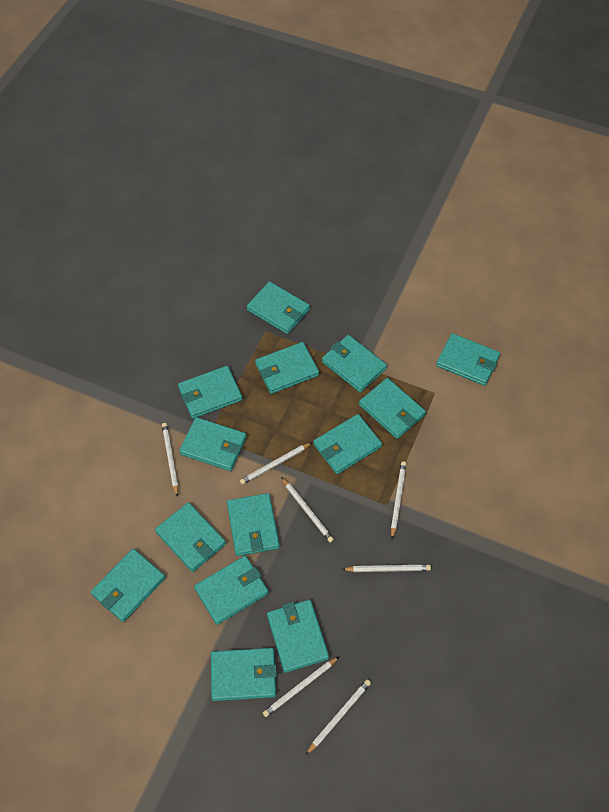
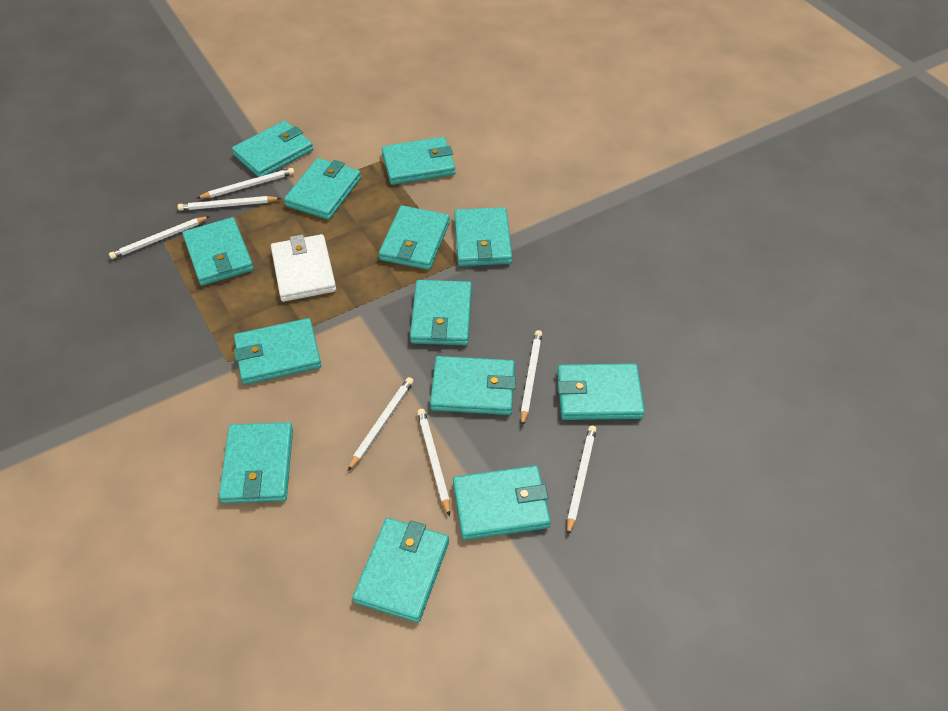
turquoise wallet: 14 -> 13
white wallet: 0 -> 1

